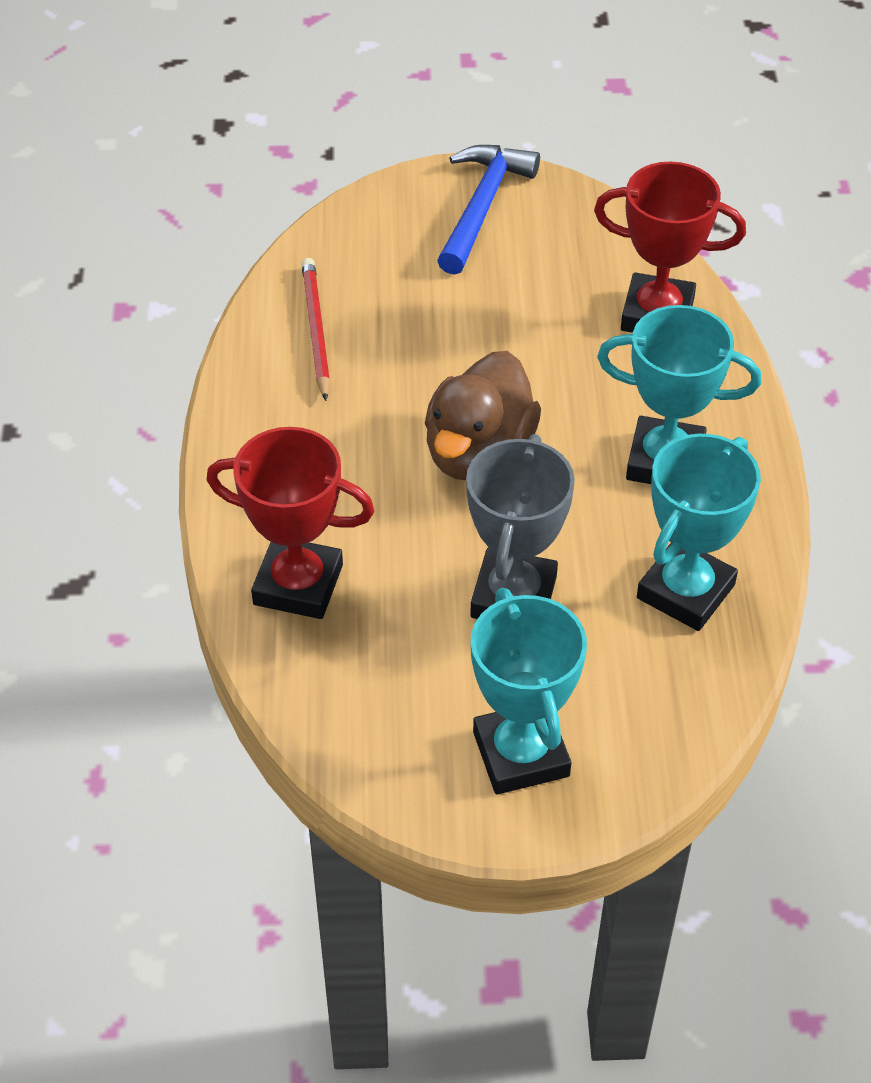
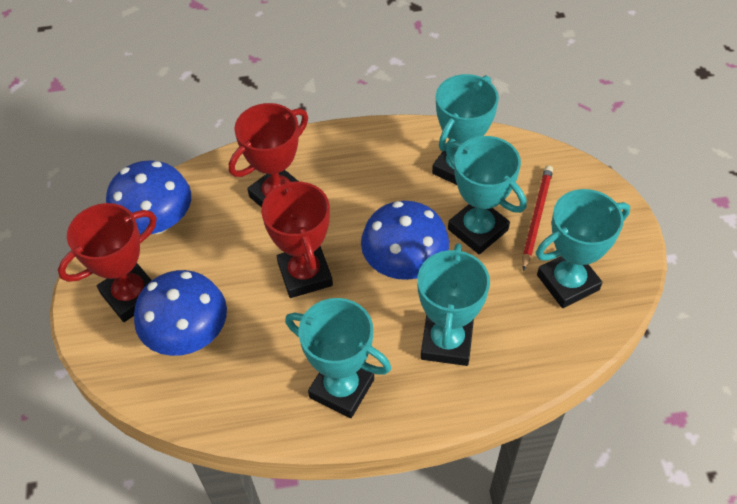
blue hammer: 1 -> 0
blue mushroom: 0 -> 3
brown duck: 1 -> 0
grey trophy: 1 -> 0
red trophy: 2 -> 3
turquoise trophy: 3 -> 5

